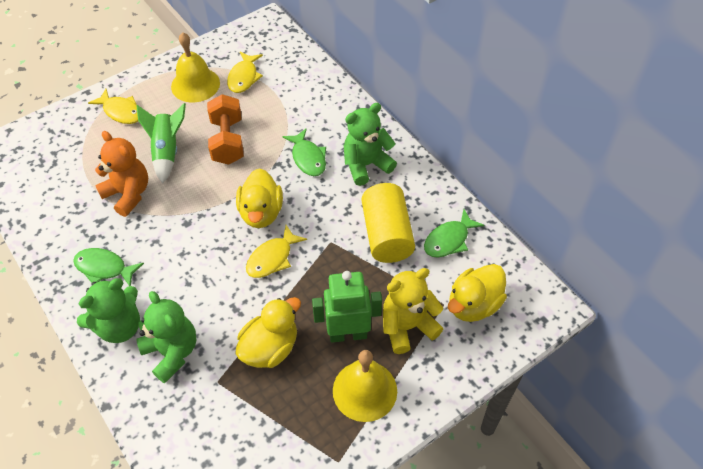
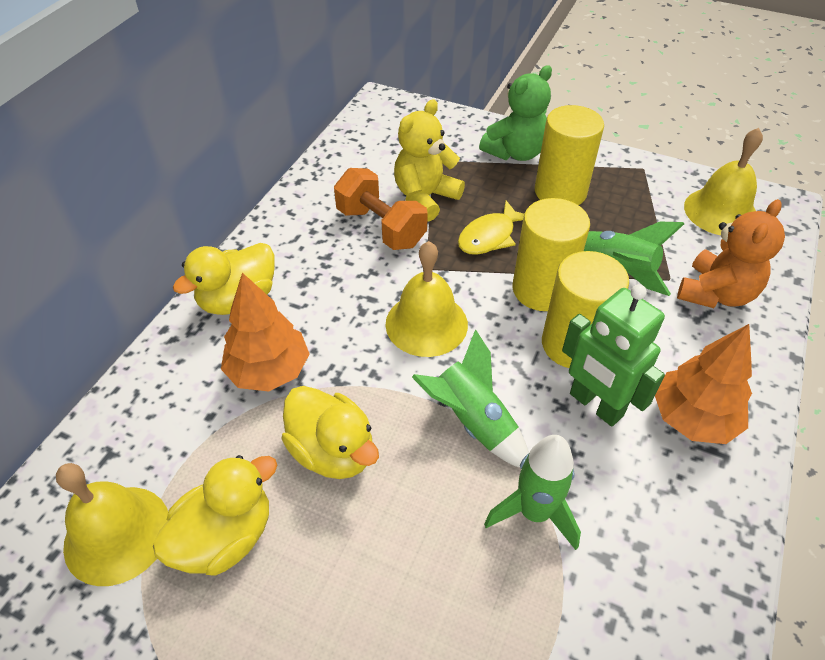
green fish: 3 -> 0
green rocket: 1 -> 3
green teddy bear: 3 -> 1
orange tree: 0 -> 2
yellow bell: 2 -> 3
yellow cylinder: 1 -> 3
yellow fish: 3 -> 1

